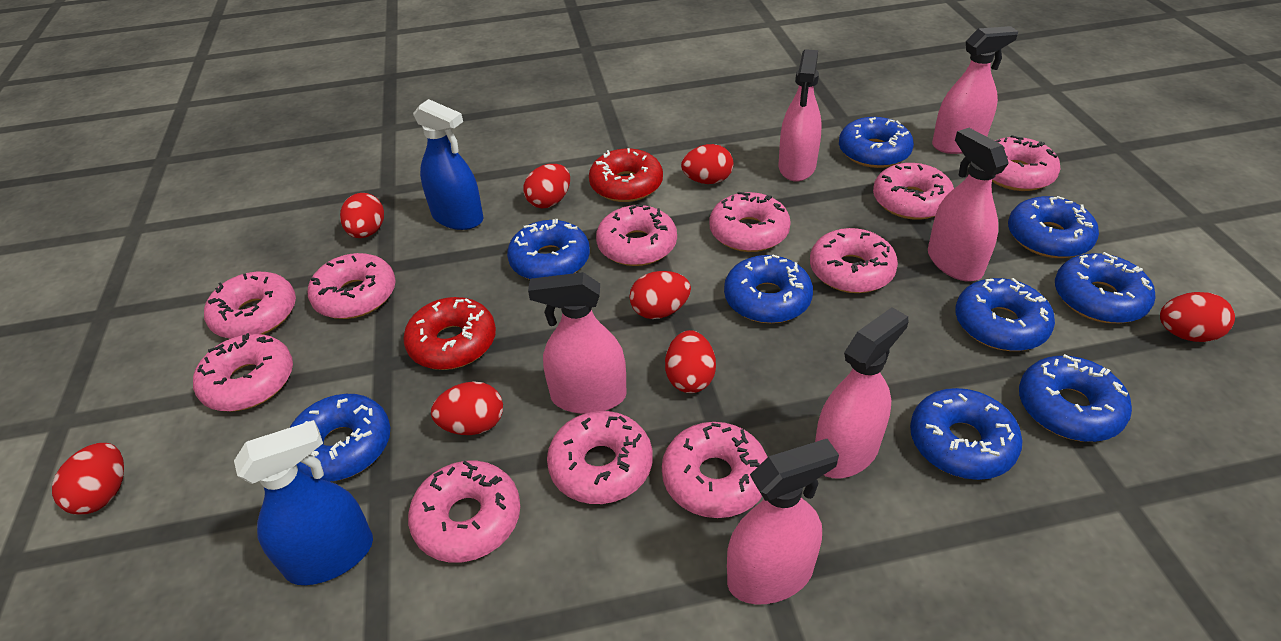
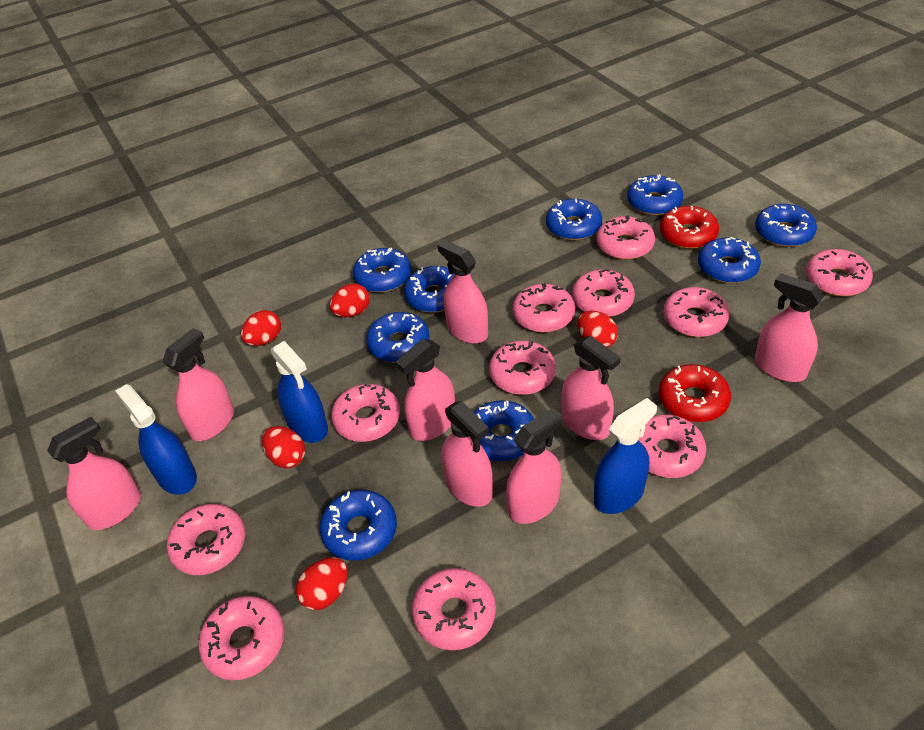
blue spray bottle: 2 -> 3
pink spray bottle: 6 -> 8
red egg: 8 -> 5

